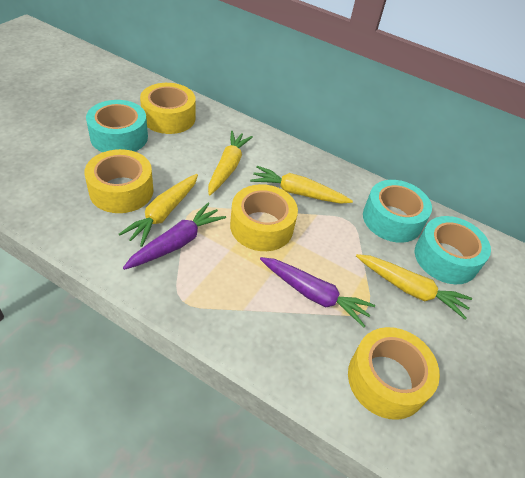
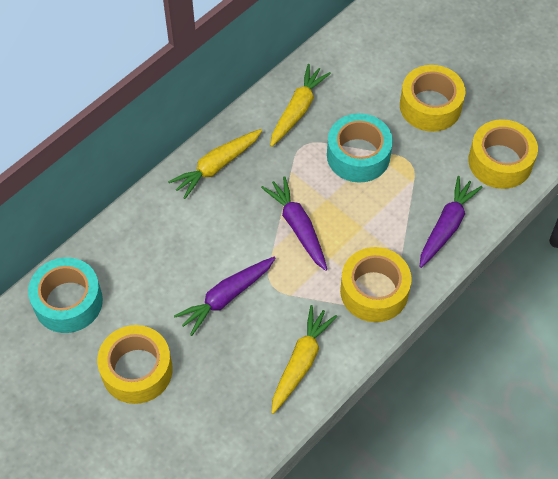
purple carrot: 2 -> 3
turquoise tape: 3 -> 2
yellow carrot: 4 -> 3

